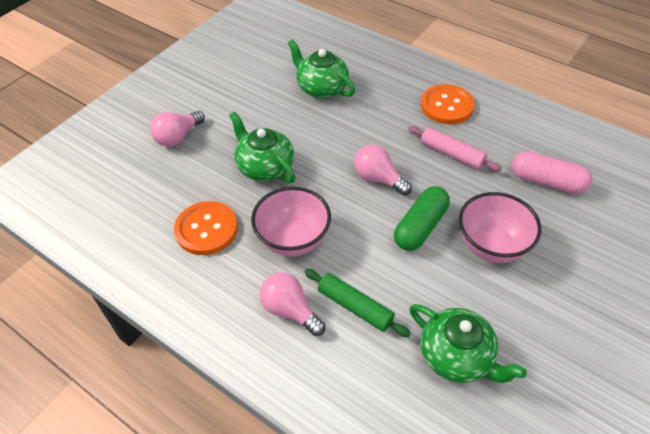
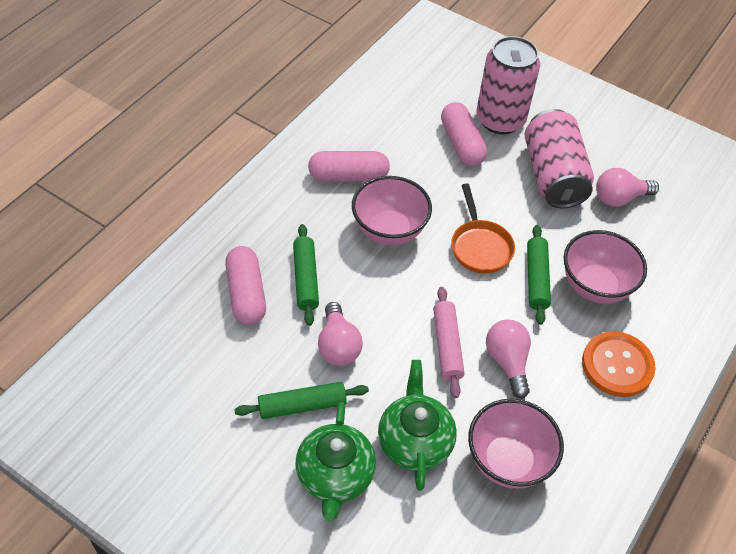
green capsule: 1 -> 0
green rolling pin: 1 -> 3
green teapot: 3 -> 2
orange button: 2 -> 1
orange pan: 0 -> 1
pink bowl: 2 -> 3
pink can: 0 -> 2
pink capsule: 1 -> 3

